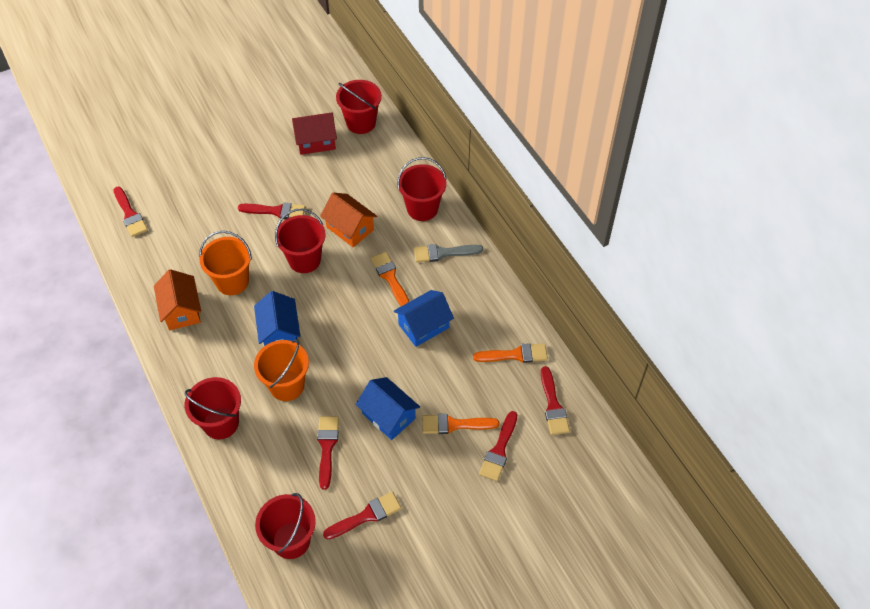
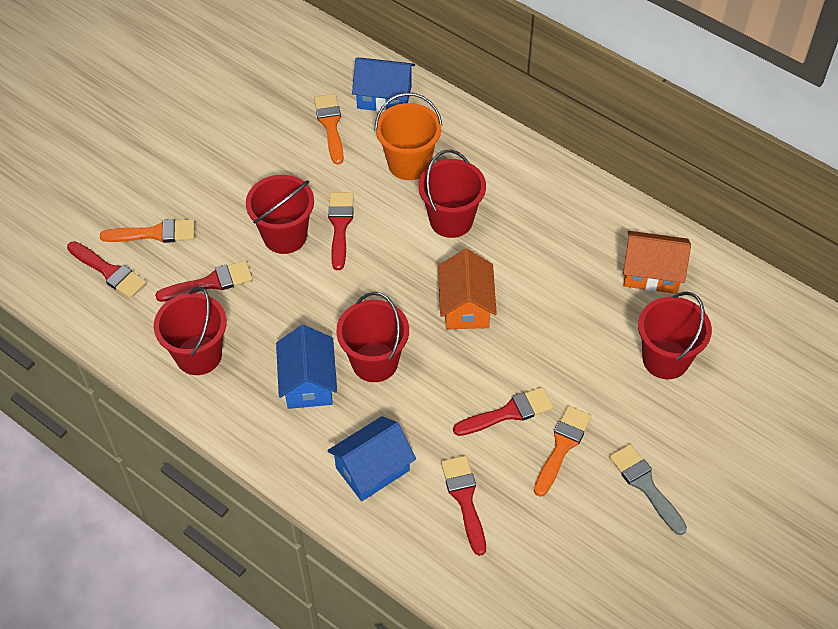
orange bucket: 2 -> 1
red brush: 6 -> 5
red house: 1 -> 0

